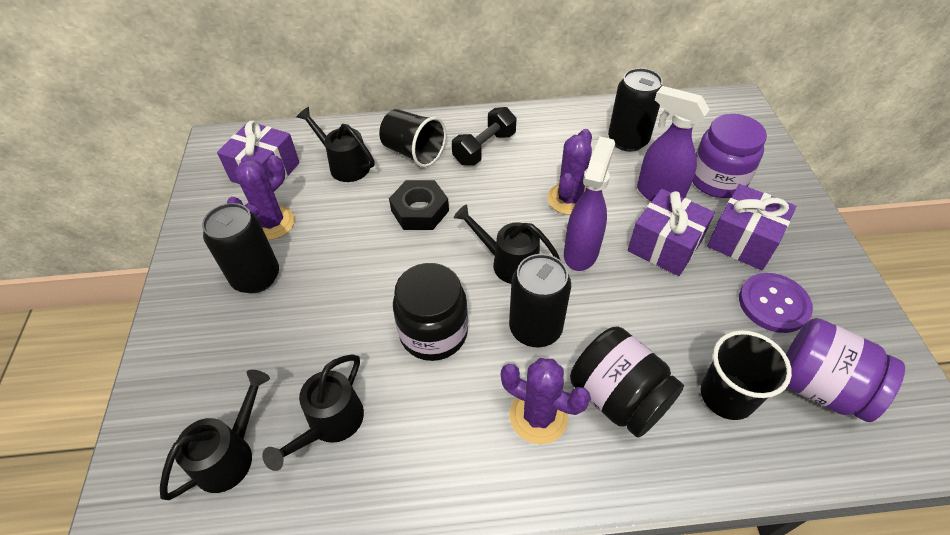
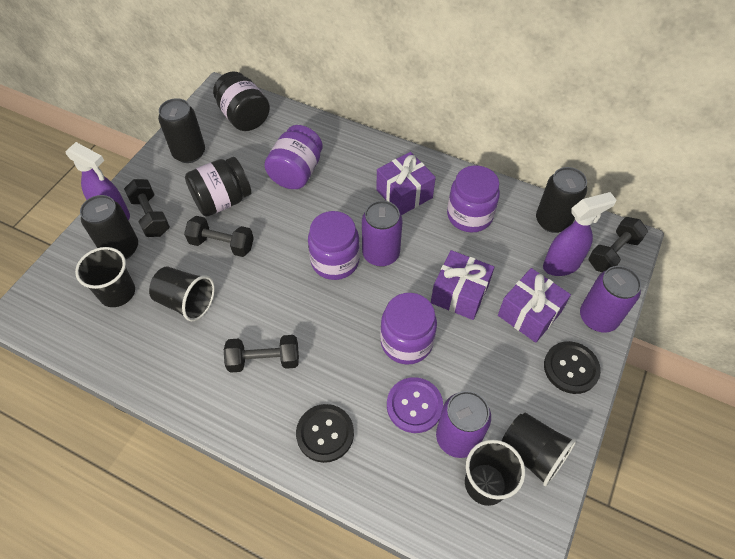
black button: 0 -> 2
black cup: 2 -> 4
black dumbbell: 1 -> 4
black nut: 1 -> 0
black watering can: 4 -> 0
purple cactus: 3 -> 0
purple can: 0 -> 3
purple jar: 2 -> 4

